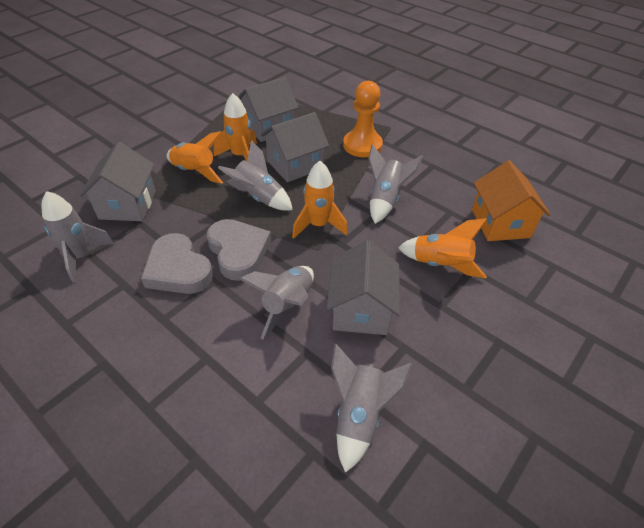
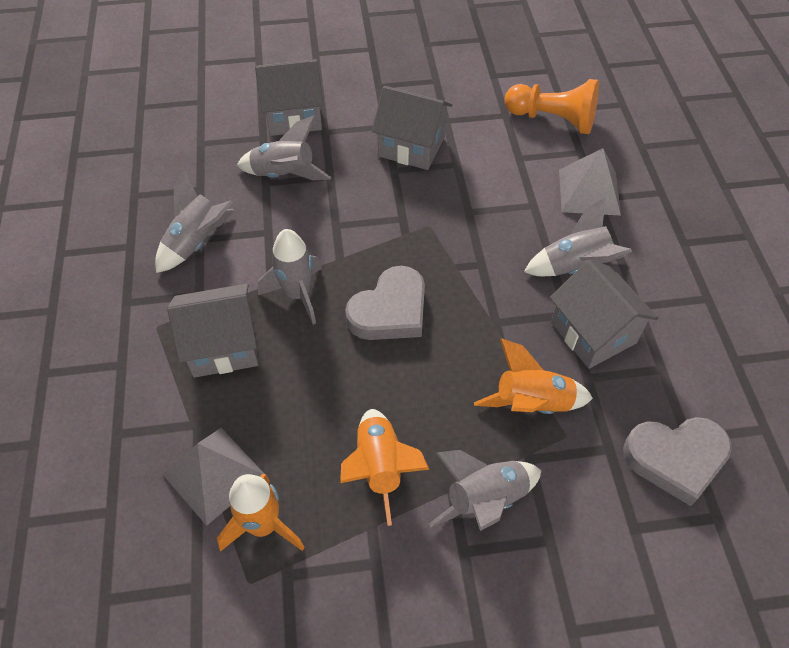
grey pyramid: 0 -> 2
orange house: 1 -> 0
orange rocket: 4 -> 3

